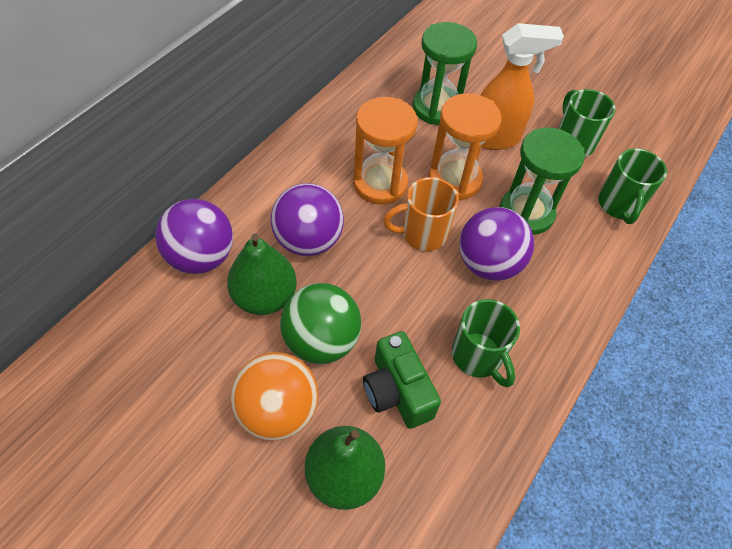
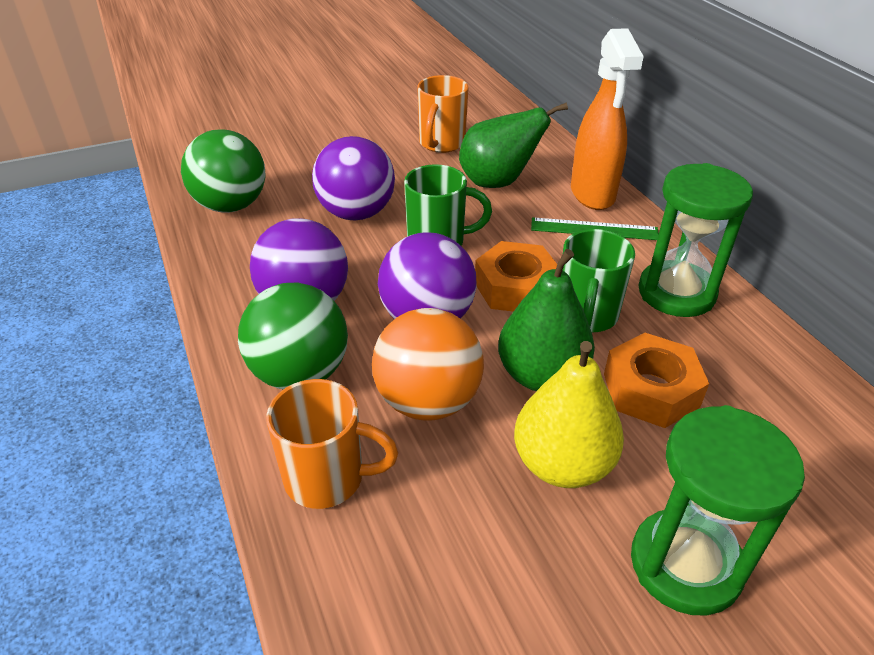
green ball: 1 -> 2
green camera: 1 -> 0
green mug: 3 -> 2
green ruler: 0 -> 1
orange hourglass: 2 -> 0
orange mug: 1 -> 2
orange nut: 0 -> 2
yellow pear: 0 -> 1

